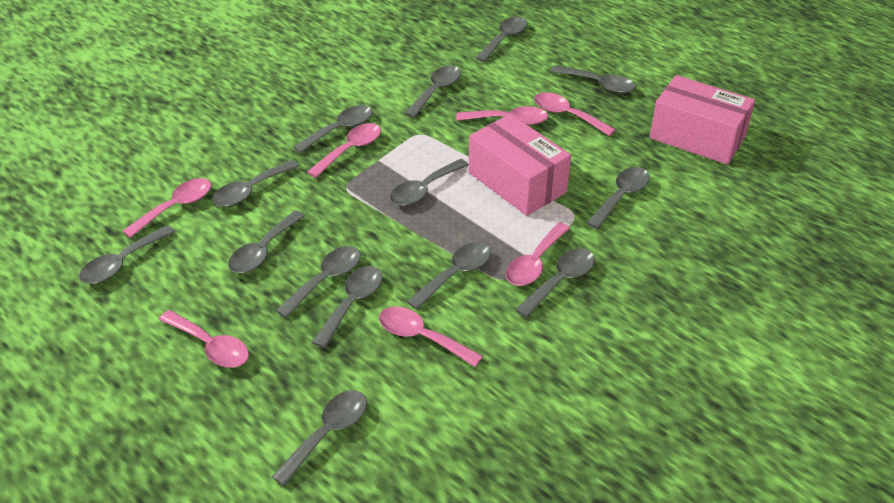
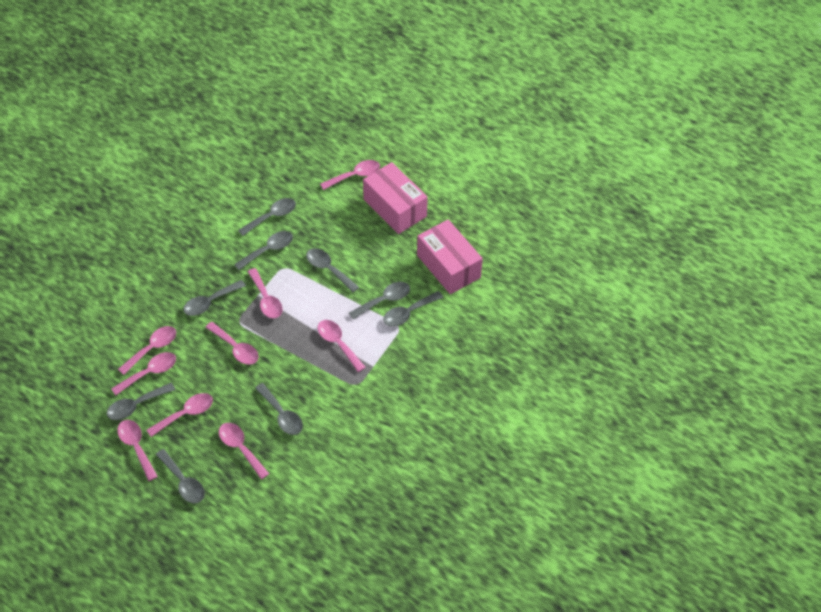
grey spoon: 14 -> 9
pink spoon: 7 -> 9

